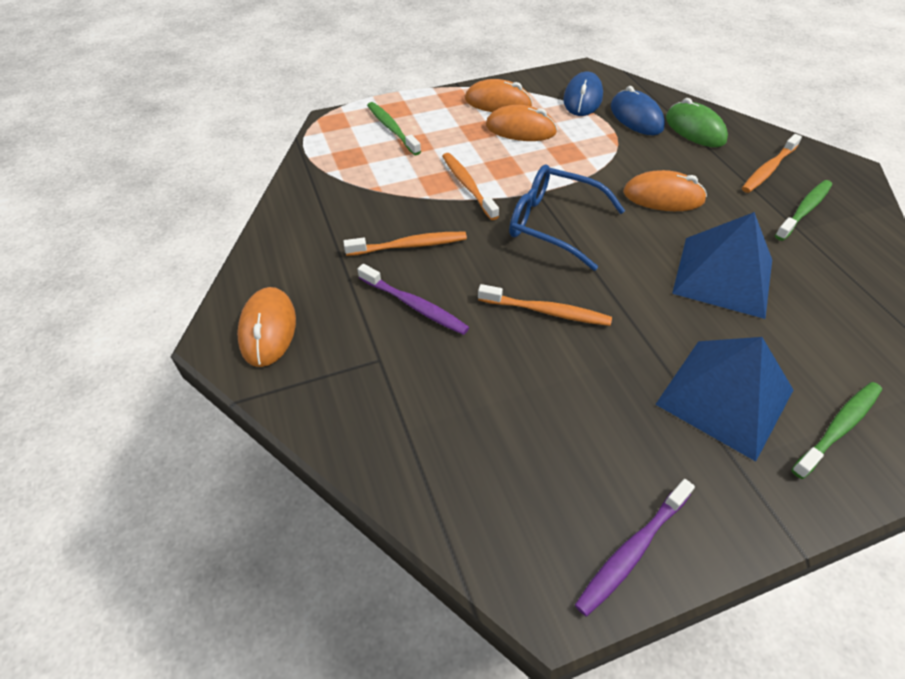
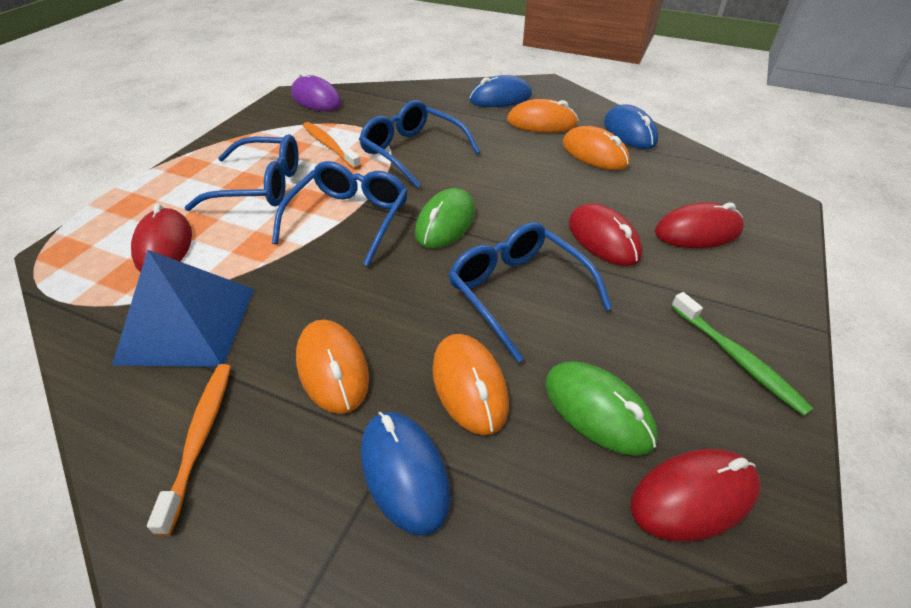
blue glasses: 1 -> 4
blue mouse: 2 -> 3
blue pyramid: 2 -> 1
green mouse: 1 -> 2
green toothbrush: 3 -> 1
orange toothbrush: 4 -> 2
purple mouse: 0 -> 1
purple toothbrush: 2 -> 0
red mouse: 0 -> 4

